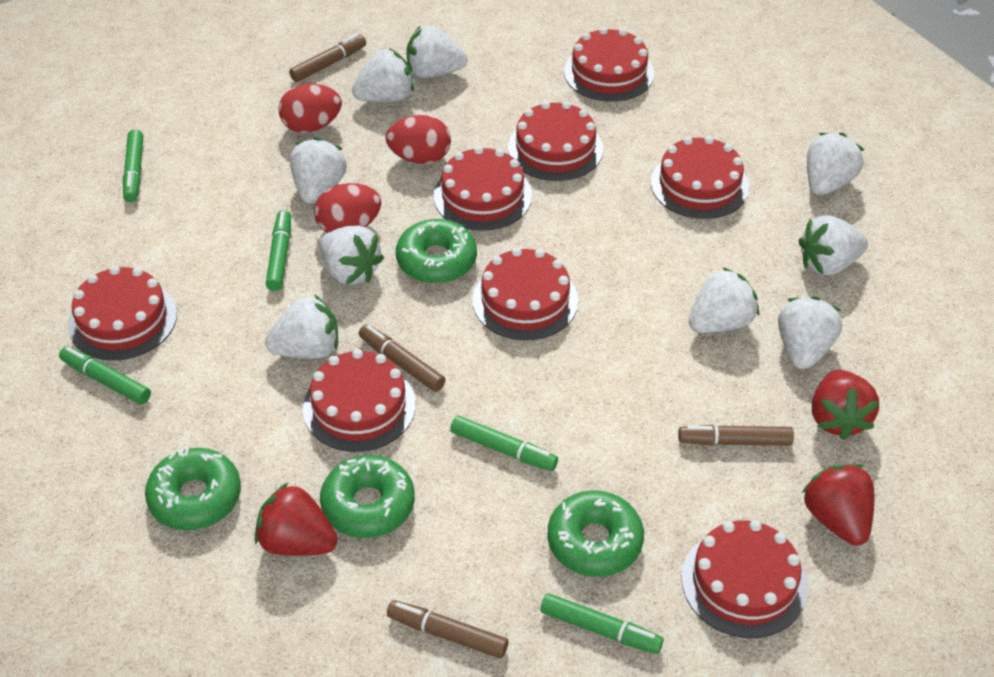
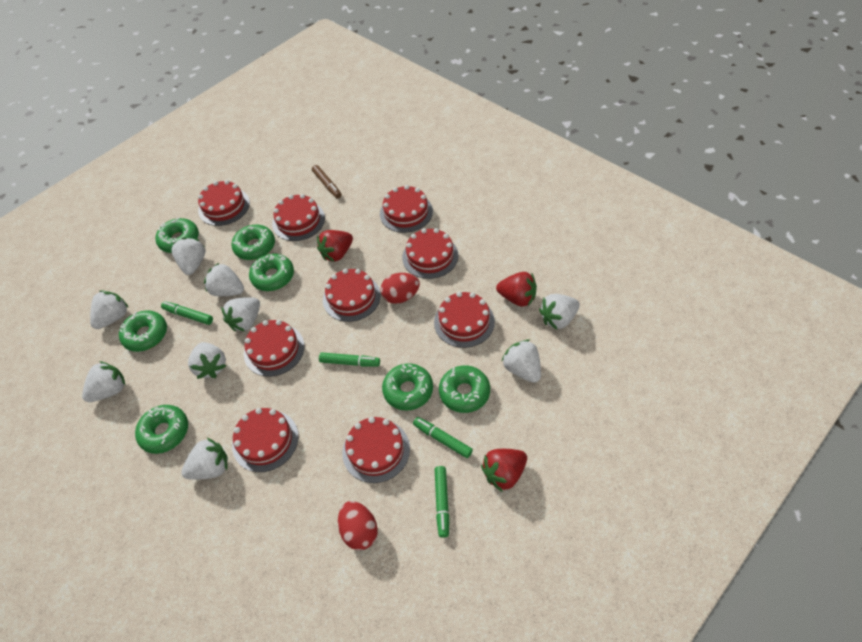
brown marker: 4 -> 1
green donut: 4 -> 7
green marker: 5 -> 4
red cake: 8 -> 9
red egg: 3 -> 2

